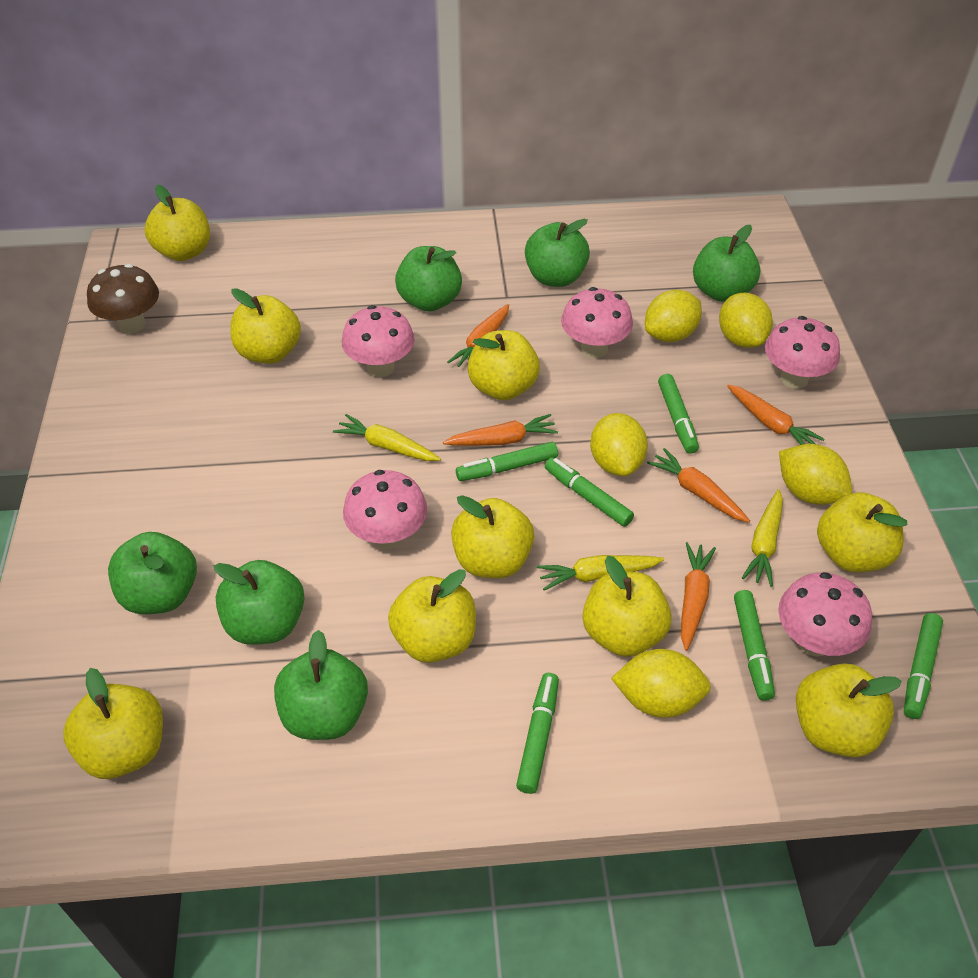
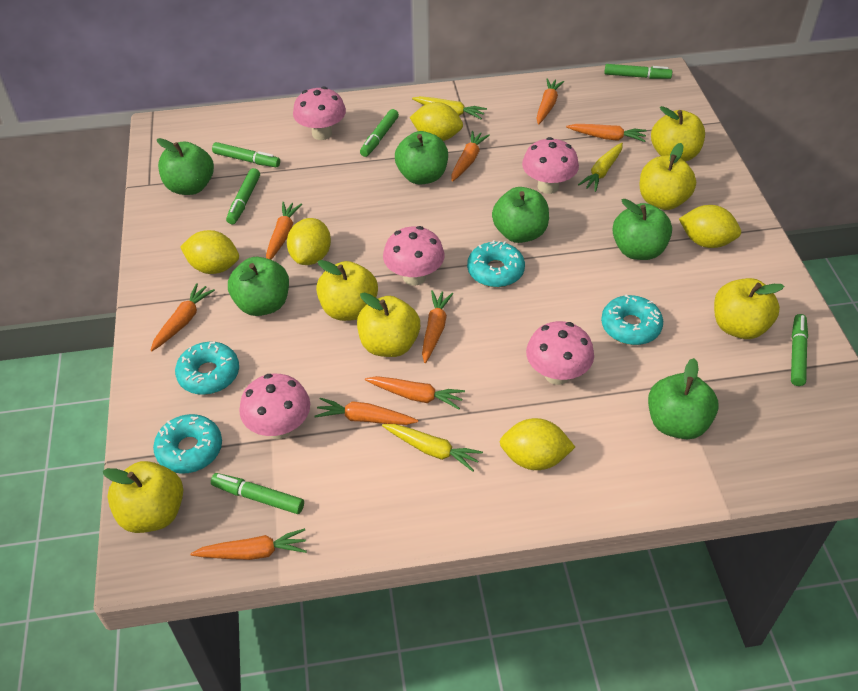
brown mushroom: 1 -> 0
orange carrot: 5 -> 9
turquoise donut: 0 -> 4
yellow apple: 9 -> 6

